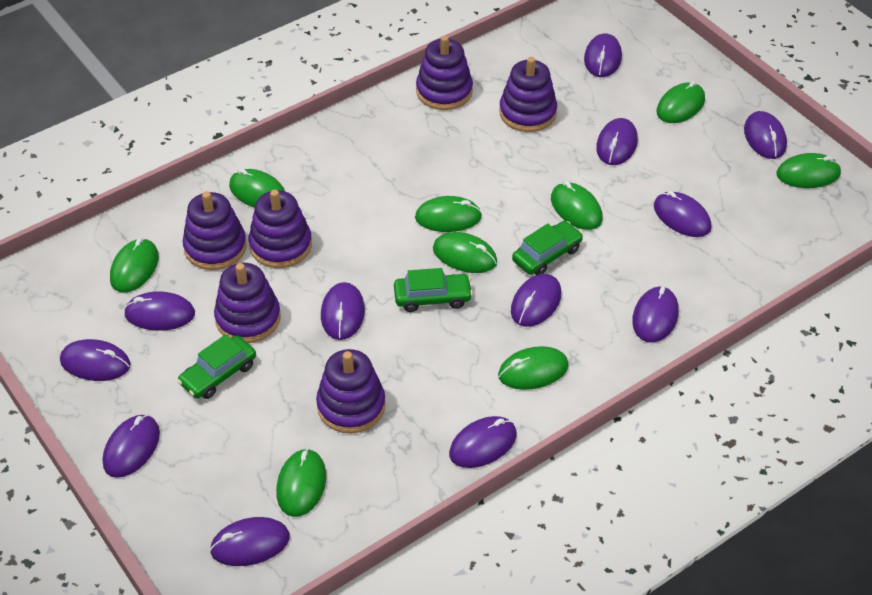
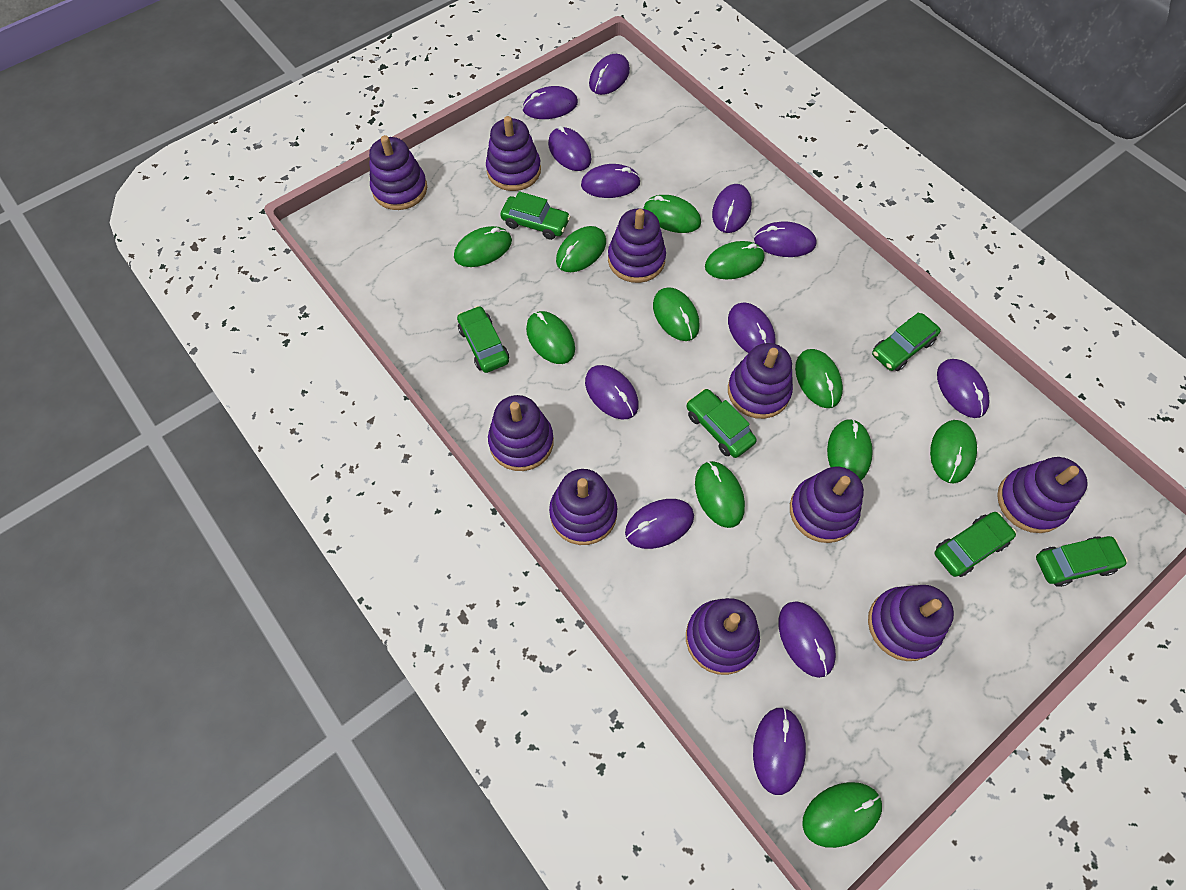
green car: 3 -> 6
green mouse: 9 -> 11
purple stacking toy: 6 -> 10

